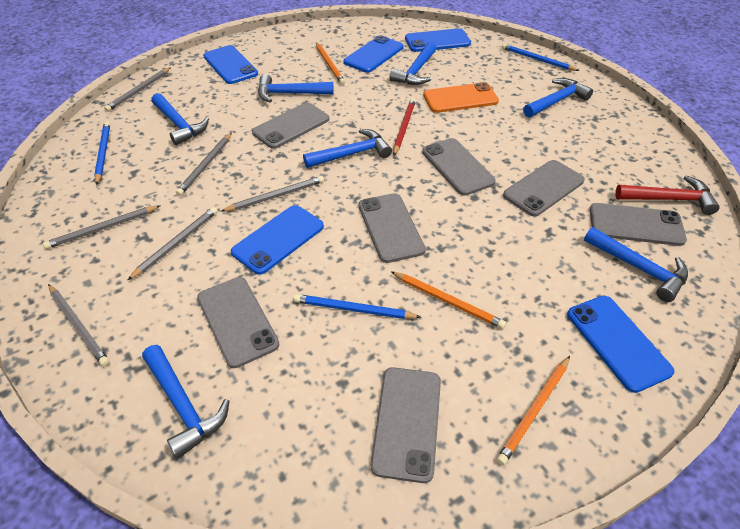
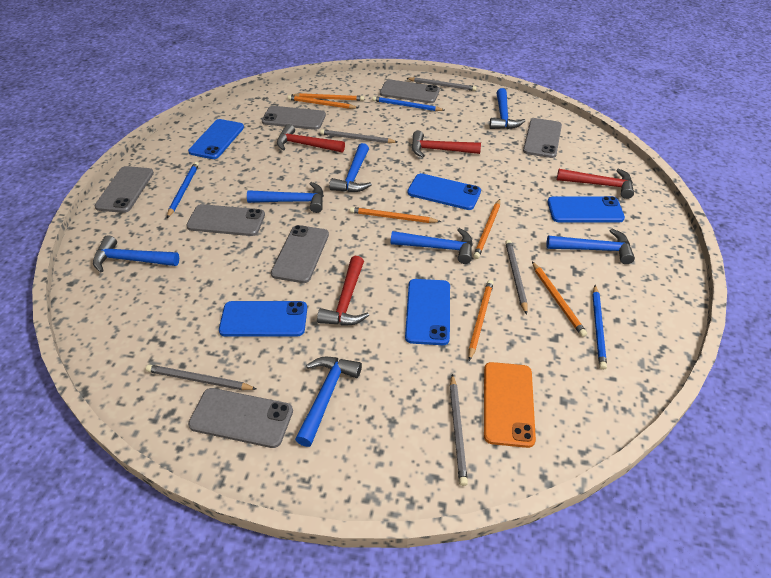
grey pencil: 6 -> 5
orange pencil: 3 -> 6
red hammer: 1 -> 4
red pencil: 1 -> 0

